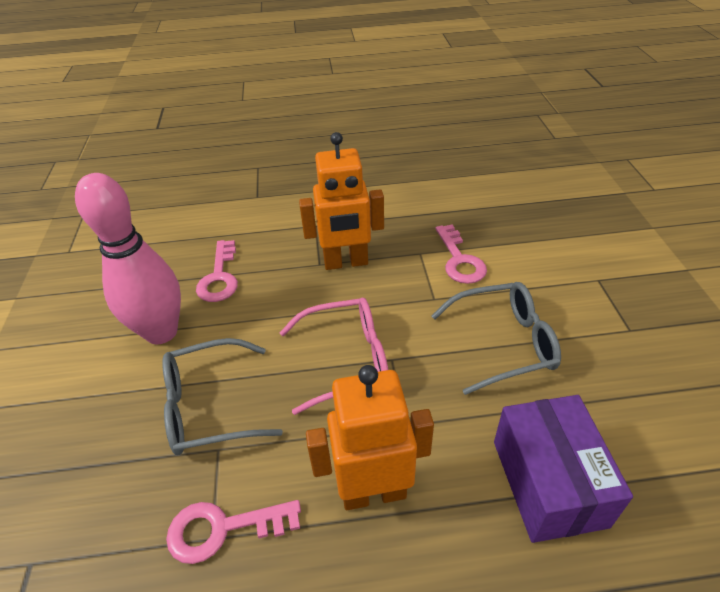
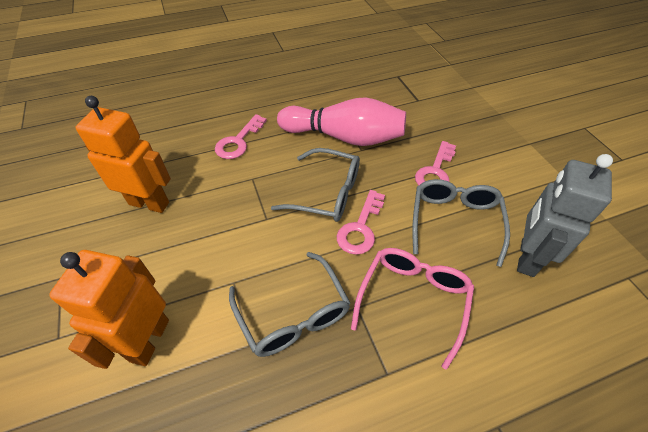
grey glasses: 2 -> 3
grey robot: 0 -> 1
purple box: 1 -> 0

